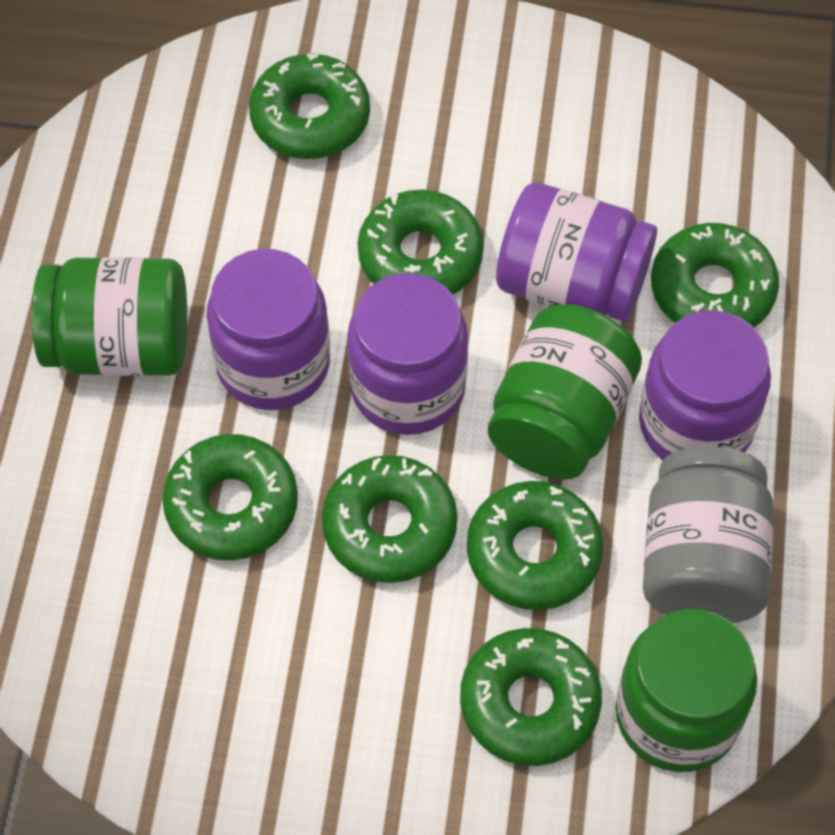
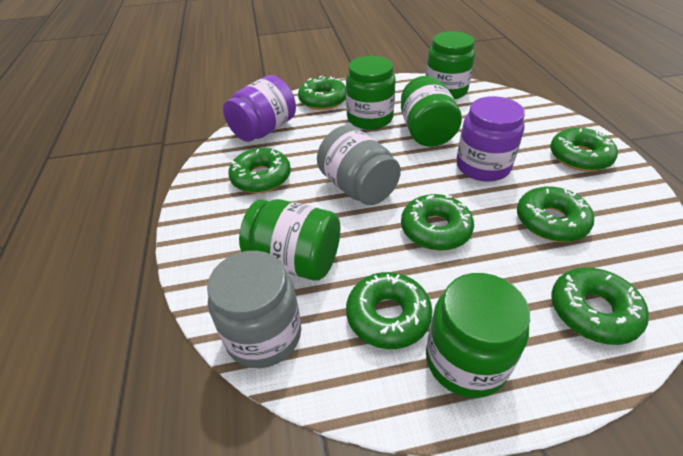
green jar: 3 -> 5
grey jar: 1 -> 2
purple jar: 4 -> 2

